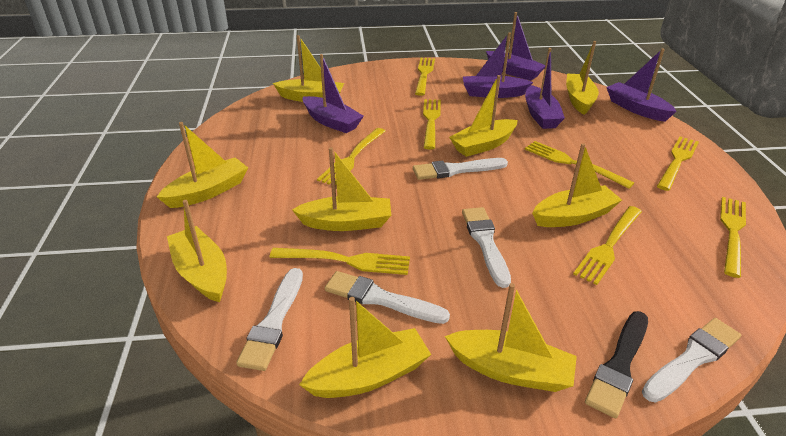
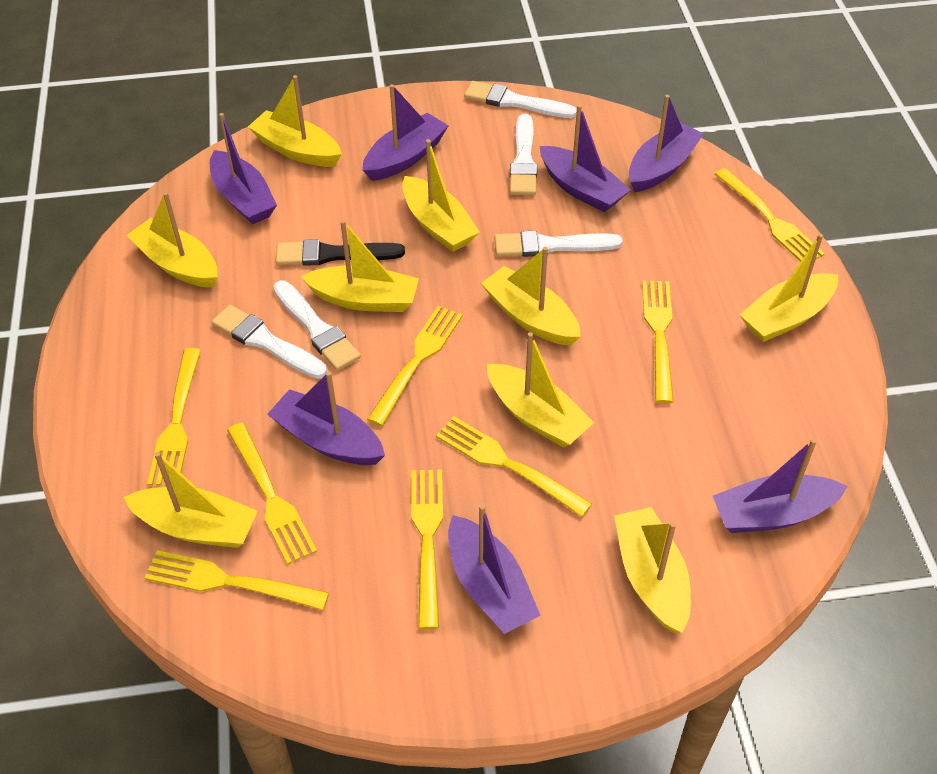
purple boat: 5 -> 7

